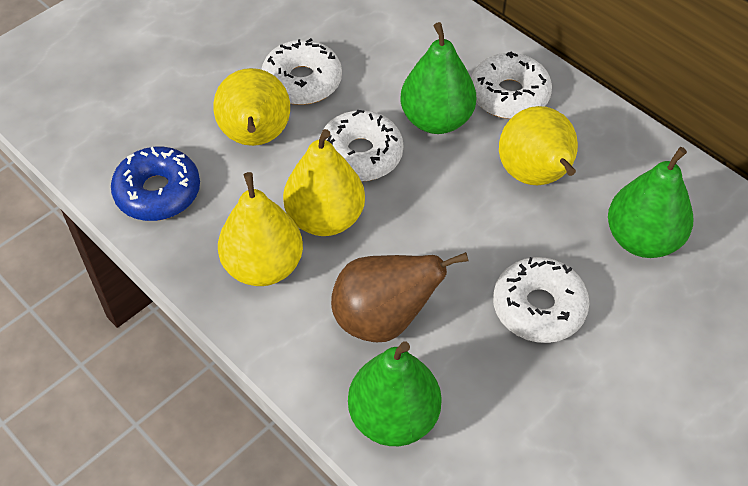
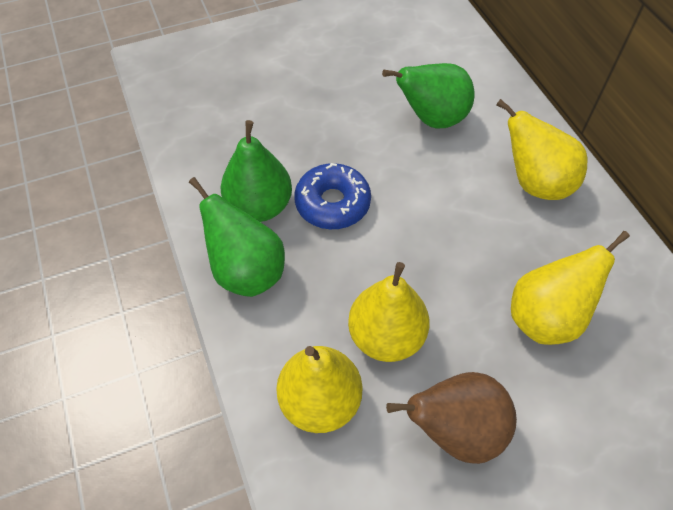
white donut: 4 -> 0

